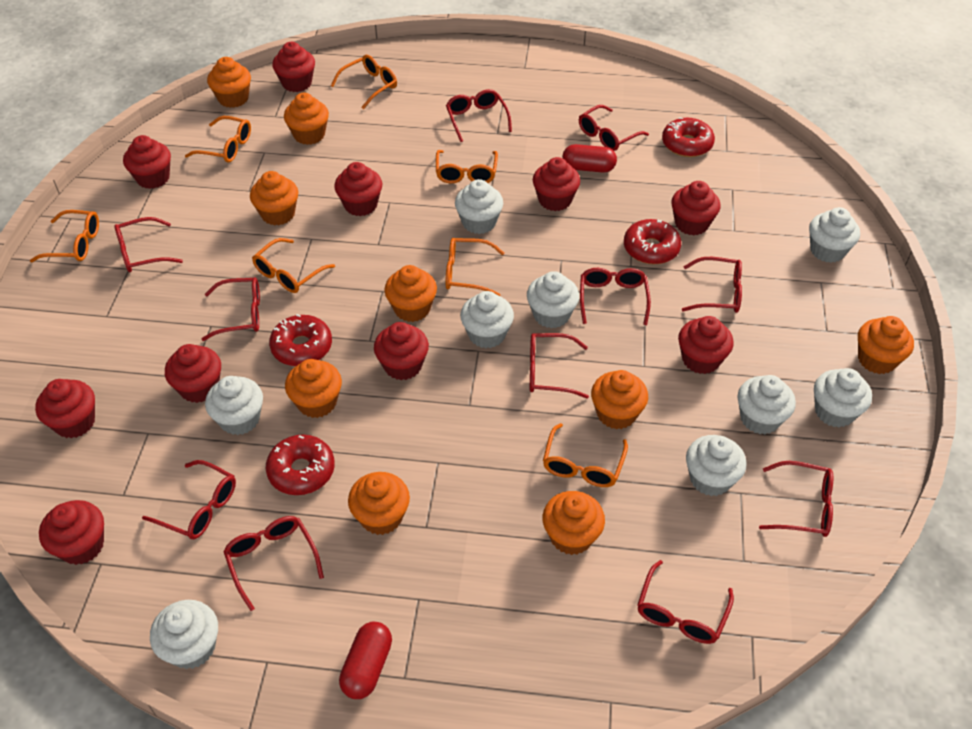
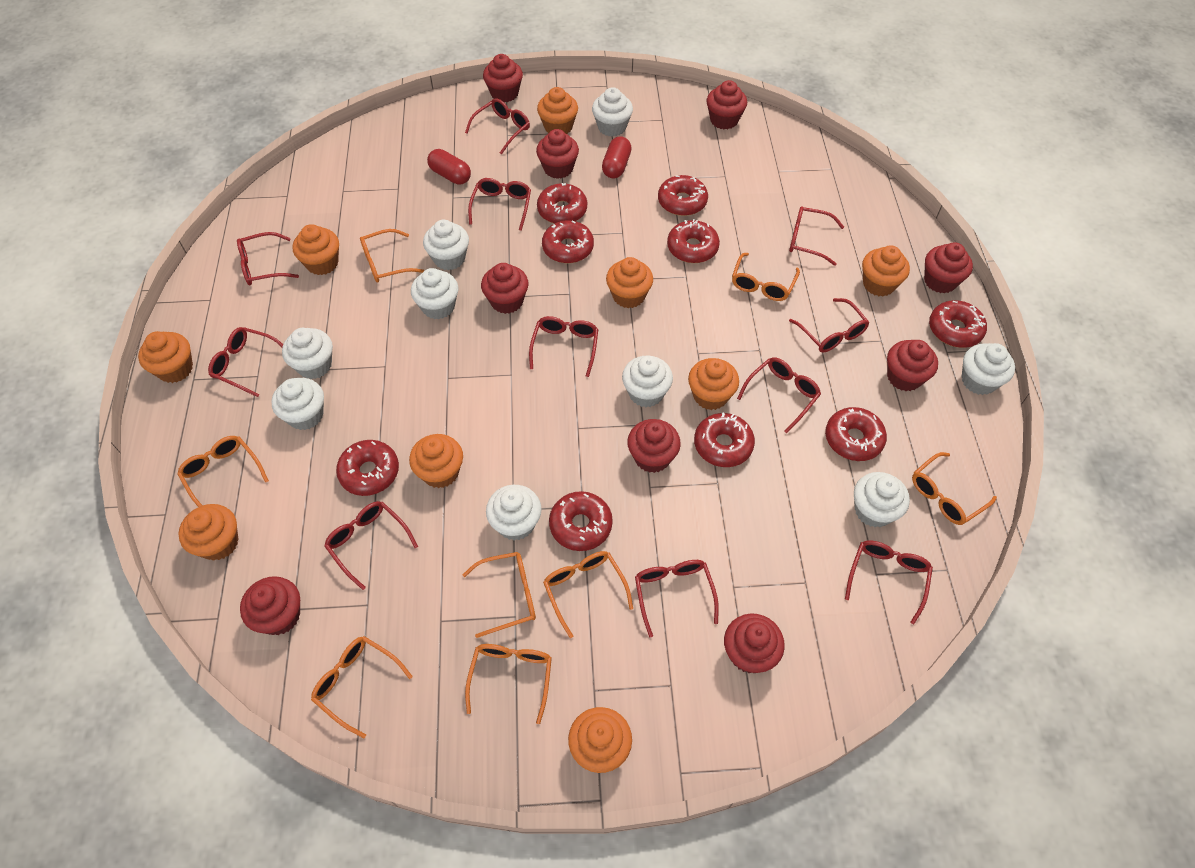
orange glasses: 7 -> 8
red cupcake: 10 -> 9
red donut: 4 -> 9

